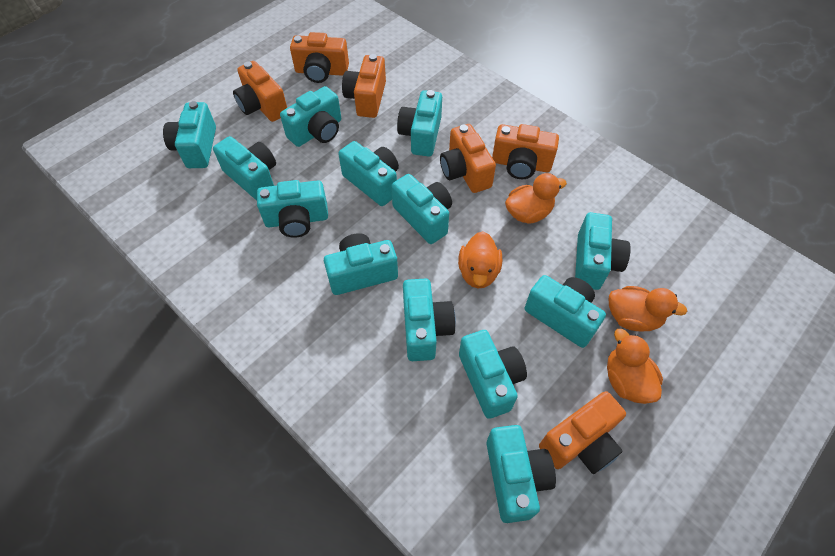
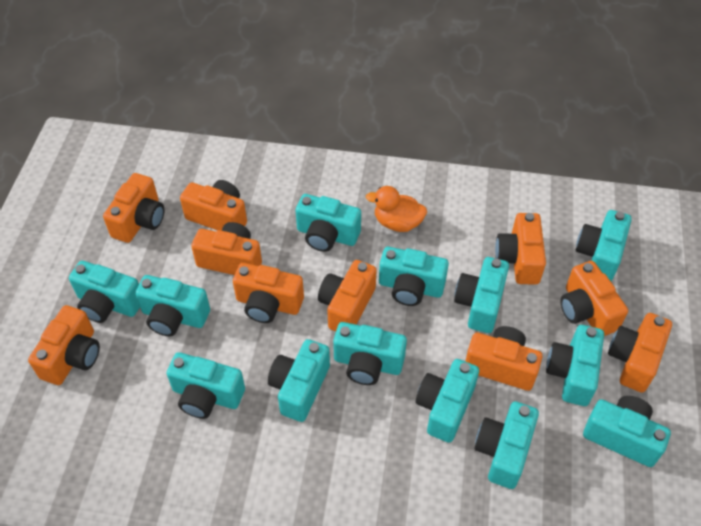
orange camera: 6 -> 10
orange duck: 4 -> 1

